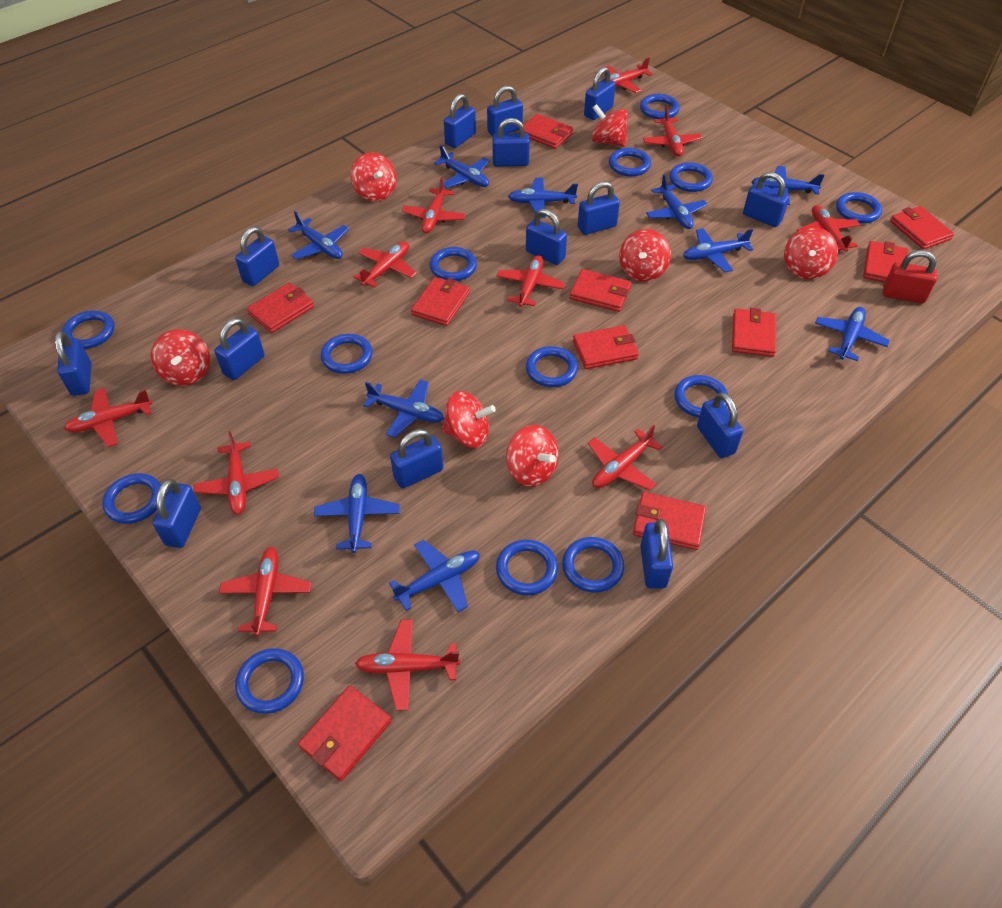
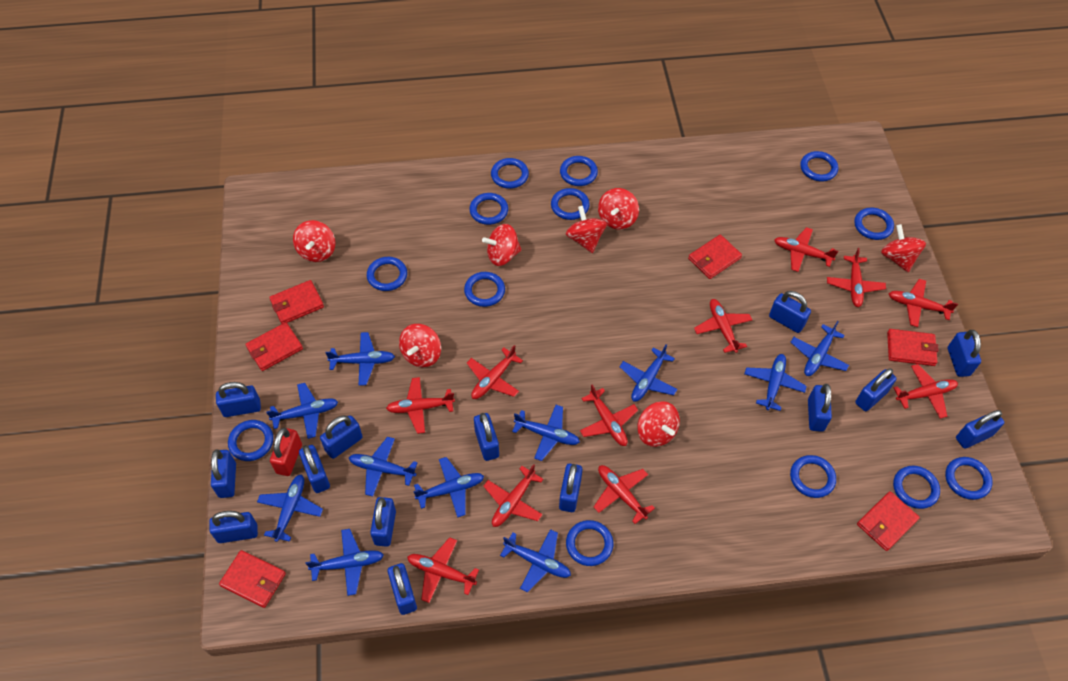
blue plane: 10 -> 11
red wallet: 10 -> 6

